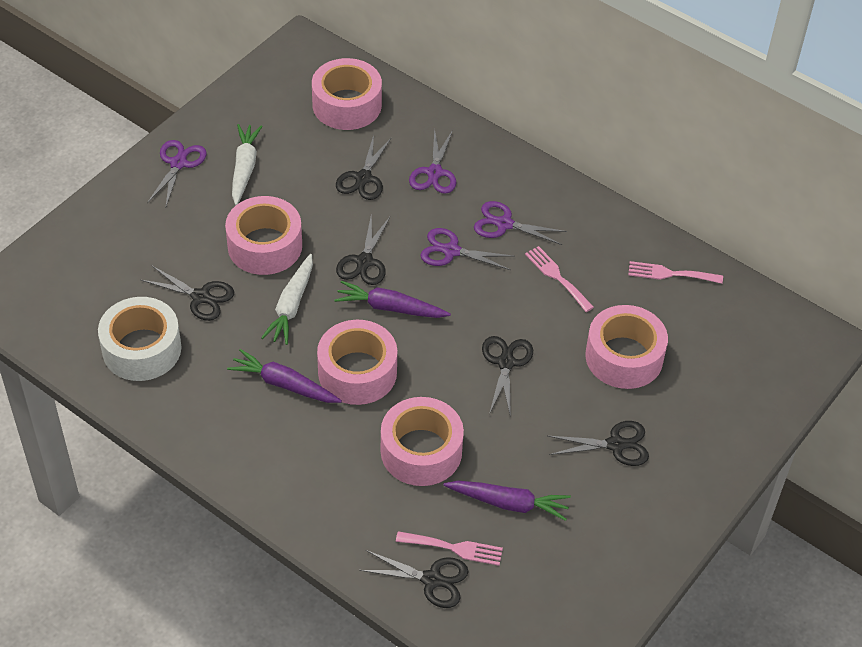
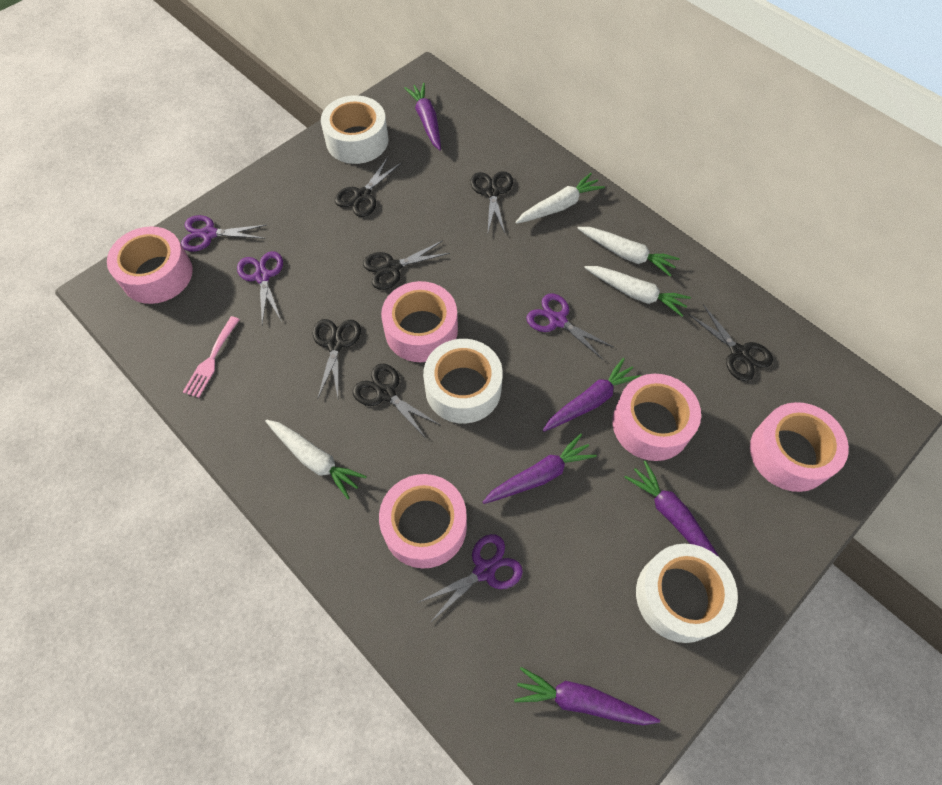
pink fork: 3 -> 1
purple carrot: 3 -> 5
white carrot: 2 -> 4
white tape: 1 -> 3

